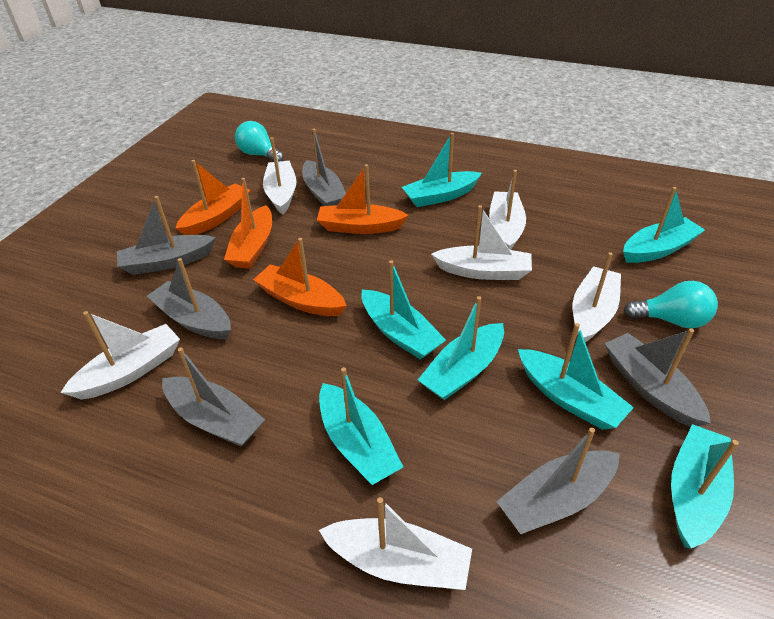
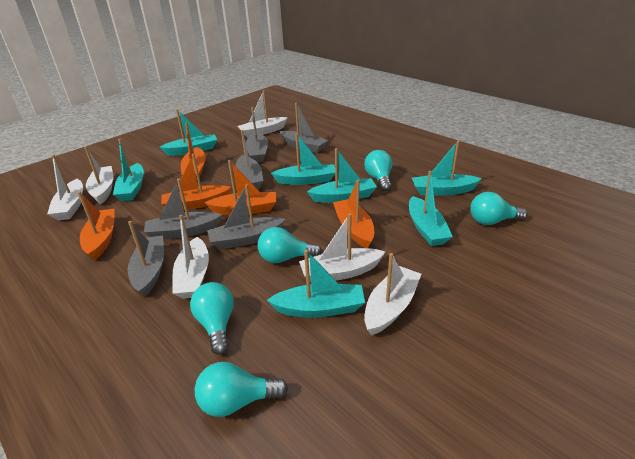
orange boat: 4 -> 5
turquoise light bulb: 2 -> 5

